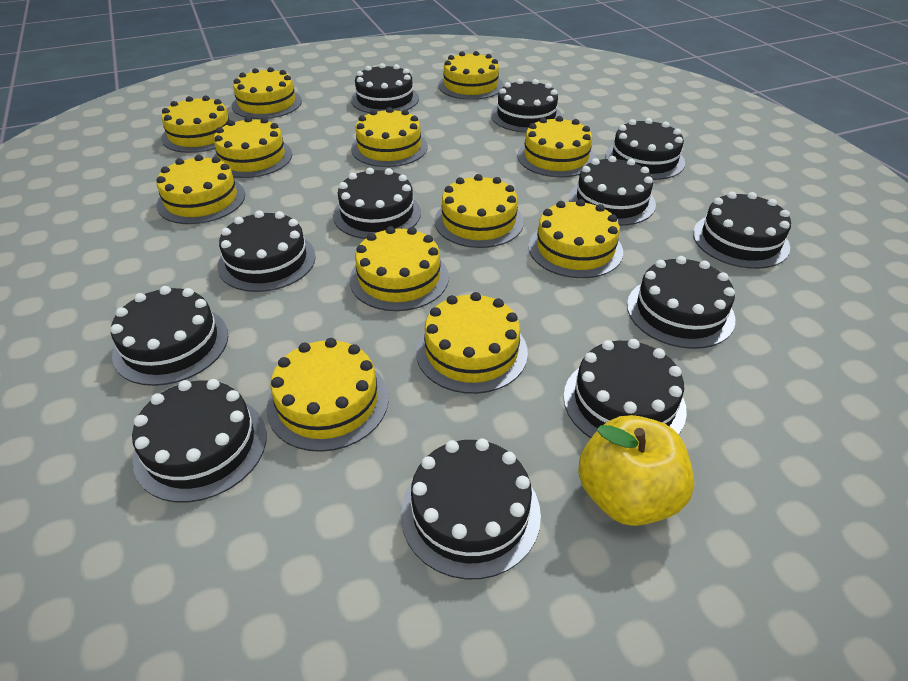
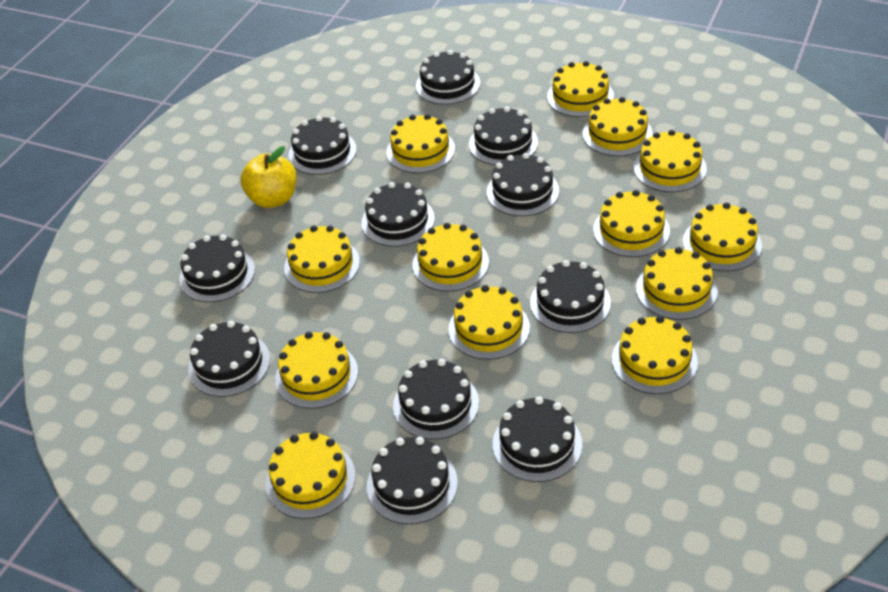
black cake: 12 -> 11
yellow cake: 12 -> 13

